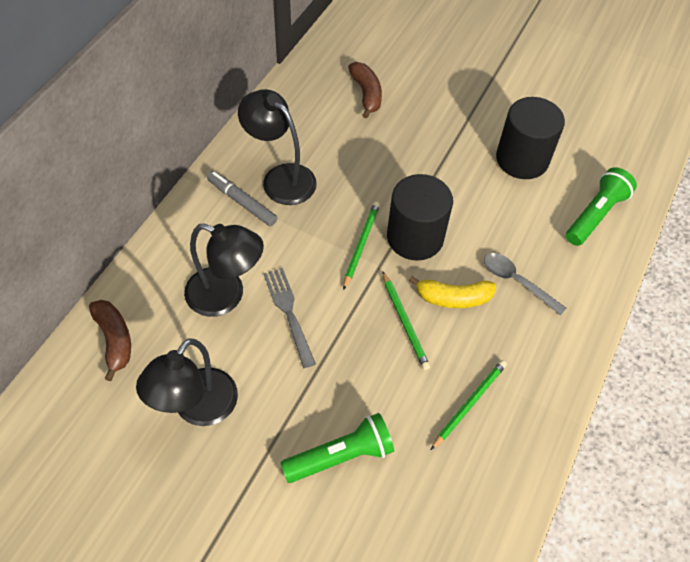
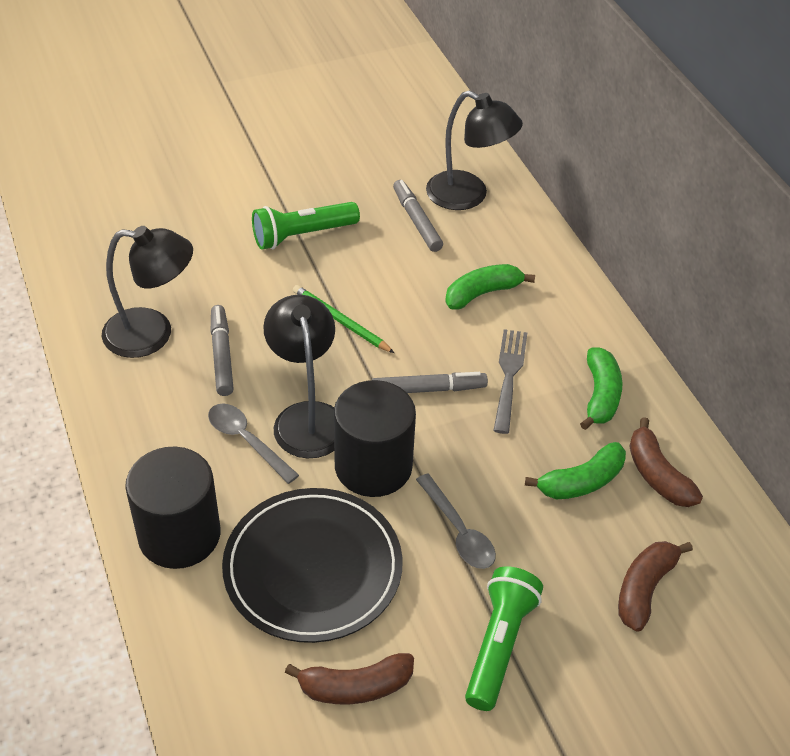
black plate: 0 -> 1
brown banana: 2 -> 3
green banana: 0 -> 3
green pencil: 3 -> 1
grey marker: 1 -> 3
grey spoon: 1 -> 2
yellow banana: 1 -> 0

